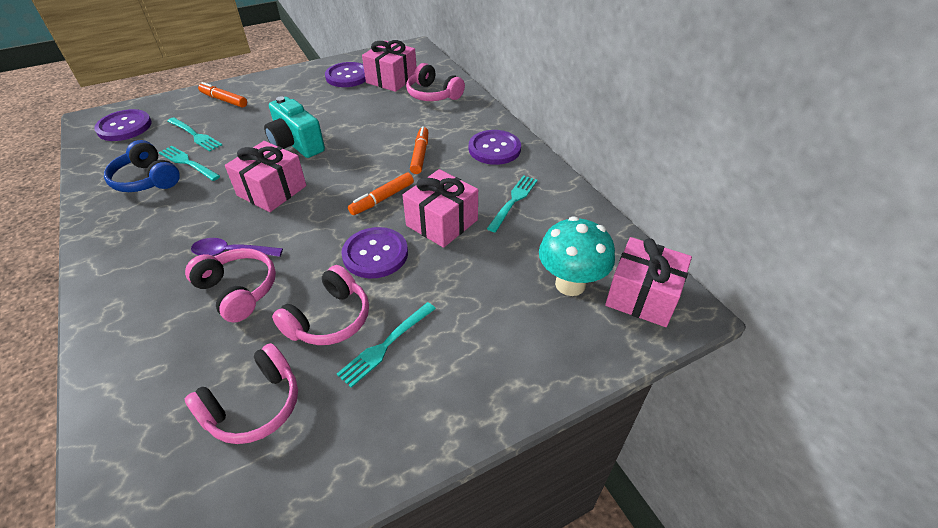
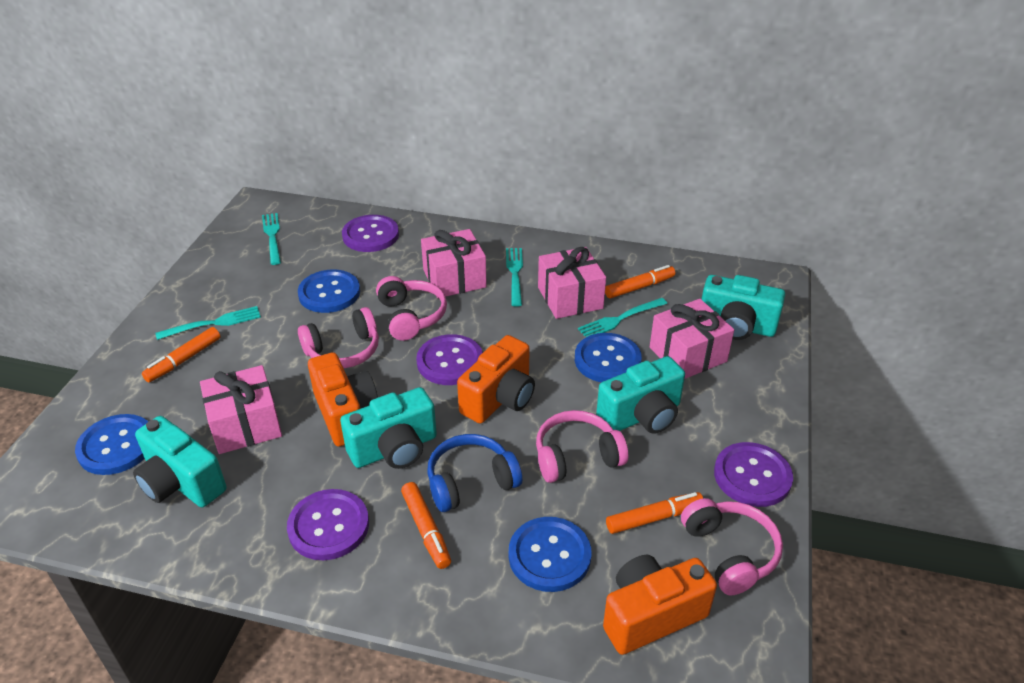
blue button: 0 -> 4
orange camera: 0 -> 3
orange marker: 3 -> 4
purple spoon: 1 -> 0
turquoise camera: 1 -> 4
turquoise mushroom: 1 -> 0

